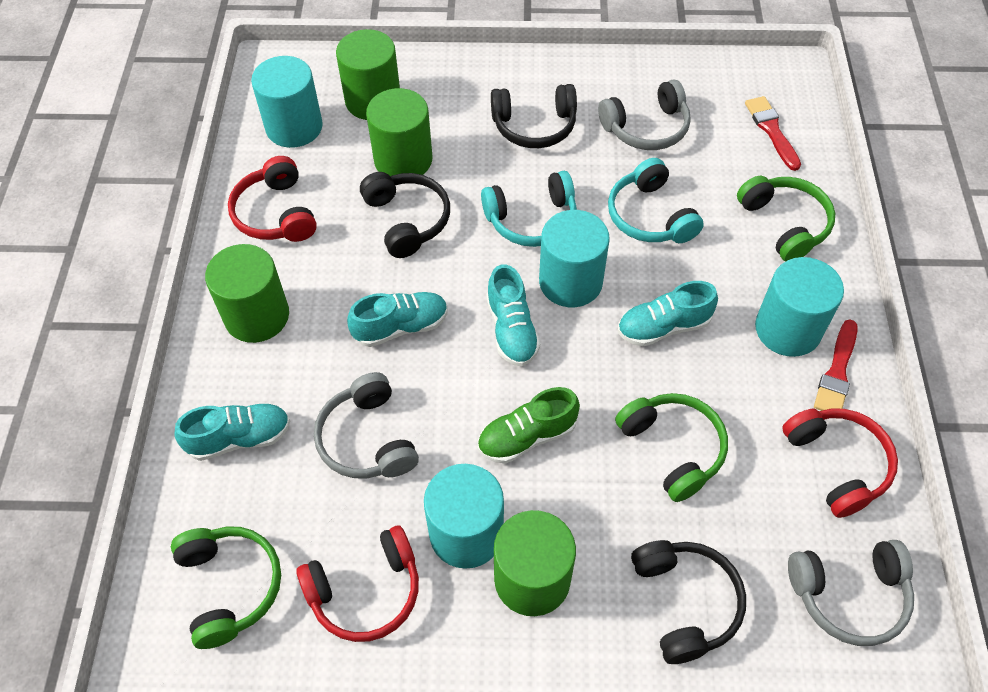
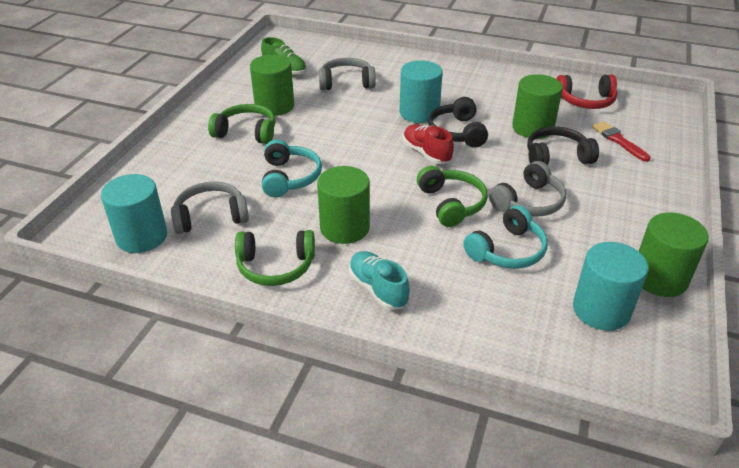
black headphones: 3 -> 2
red brush: 2 -> 1
red headphones: 3 -> 1
red shoe: 0 -> 1
turquoise cylinder: 4 -> 3
turquoise shoe: 4 -> 1

